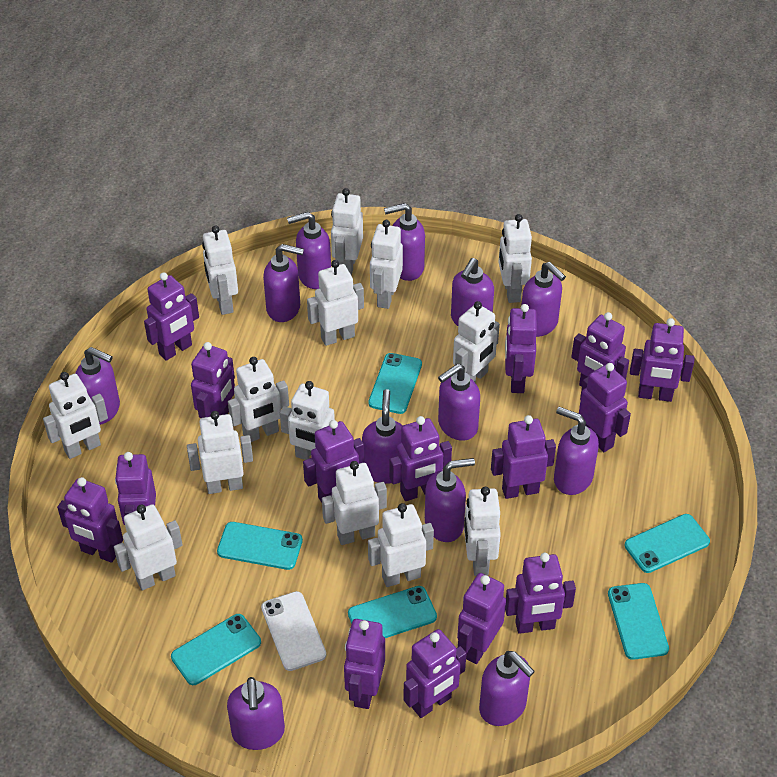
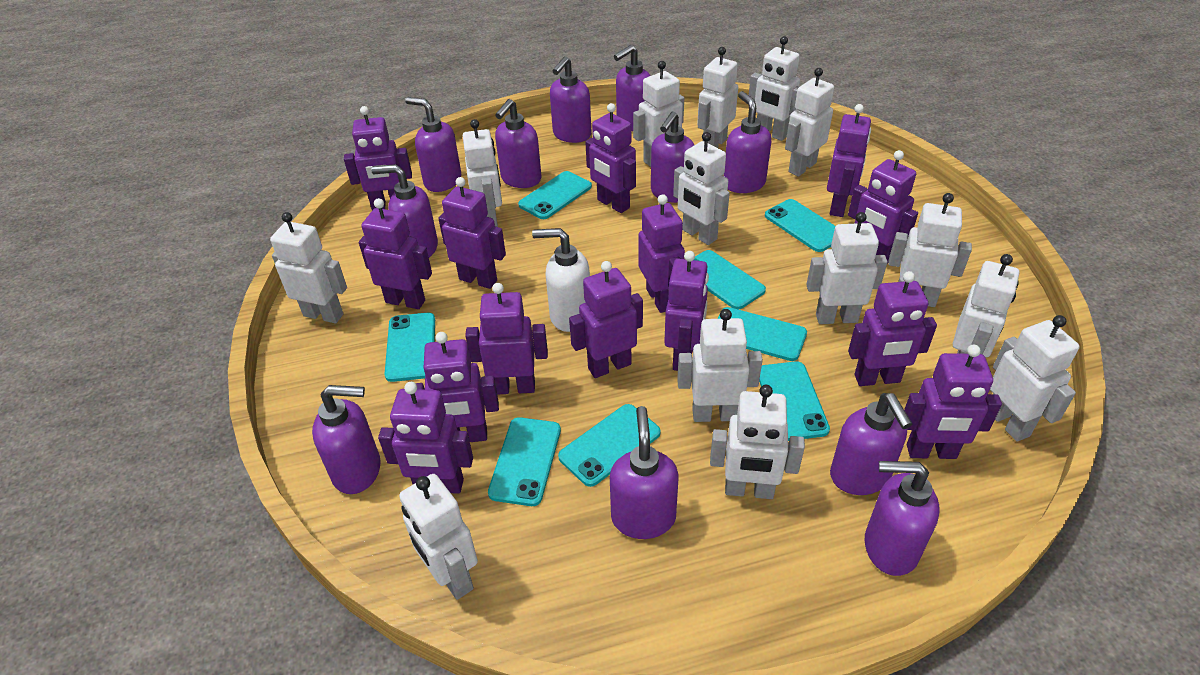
purple robot: 15 -> 14
purple soap dispenser: 12 -> 11
turquoise phone: 6 -> 8
white phone: 1 -> 0
white soap dispenser: 0 -> 1

